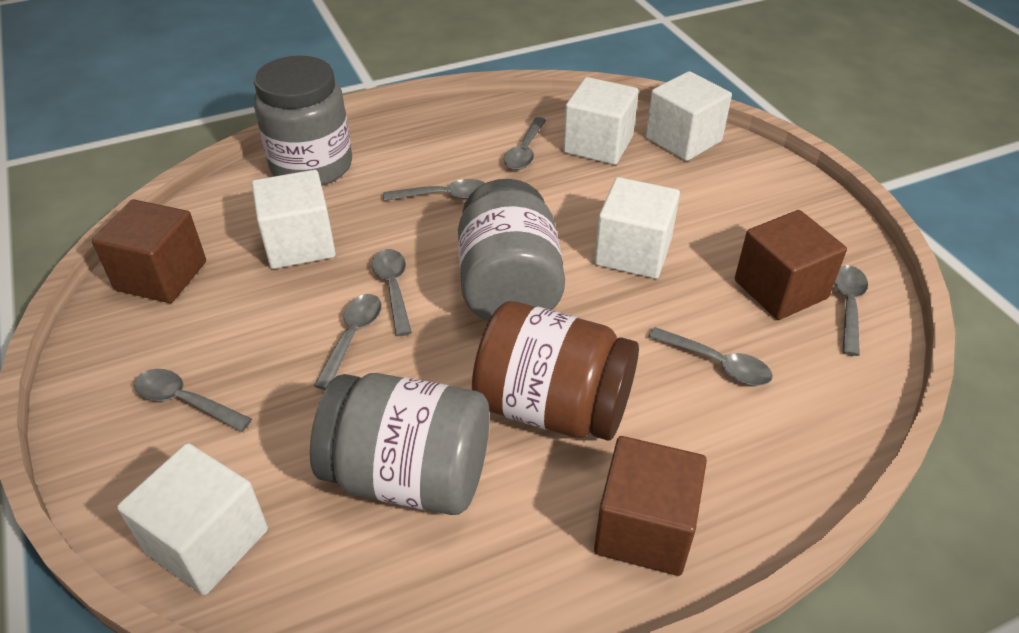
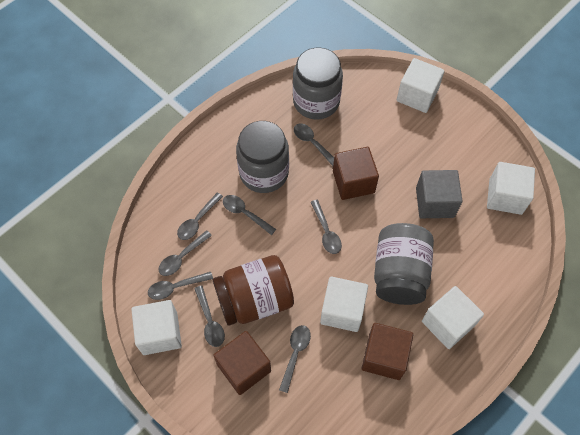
grey cube: 0 -> 1
grey spoon: 7 -> 8

